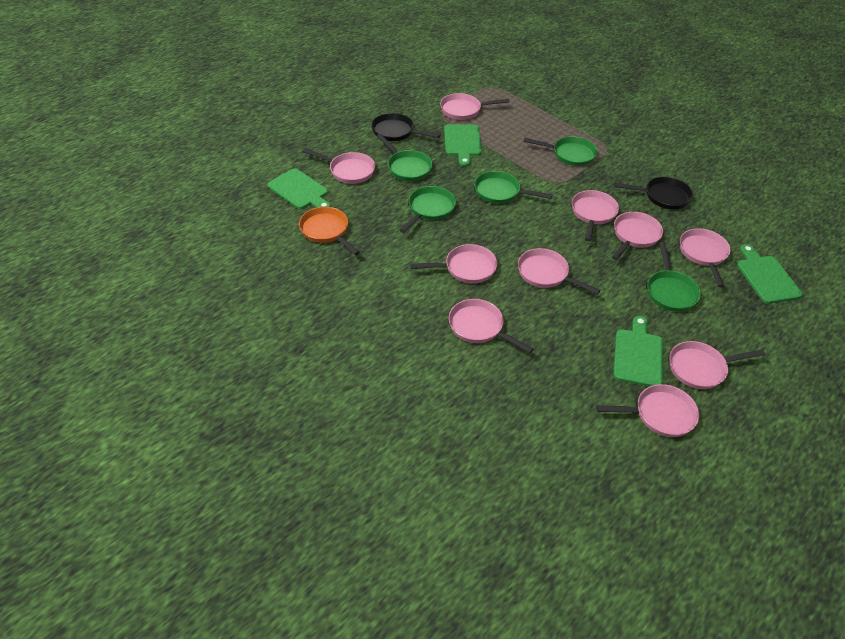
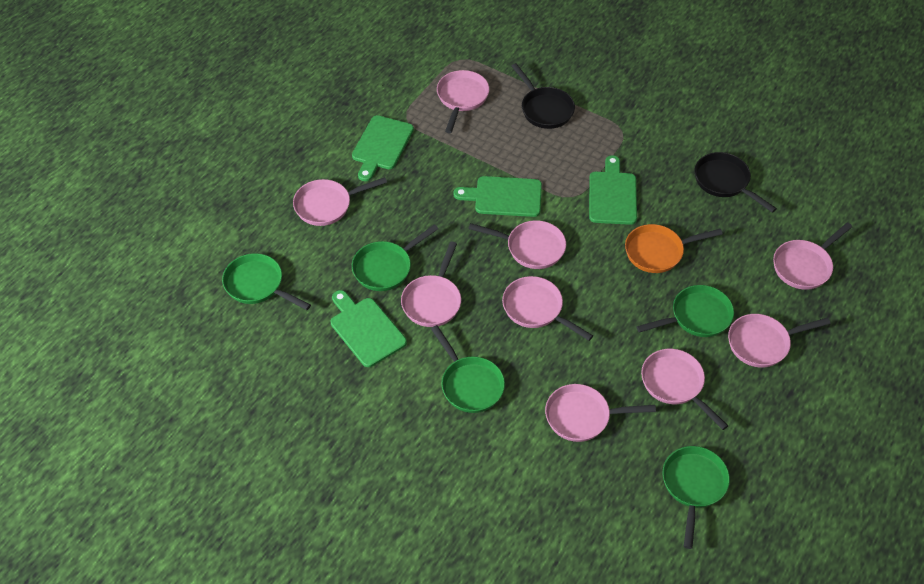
pink pan: 10 -> 9

